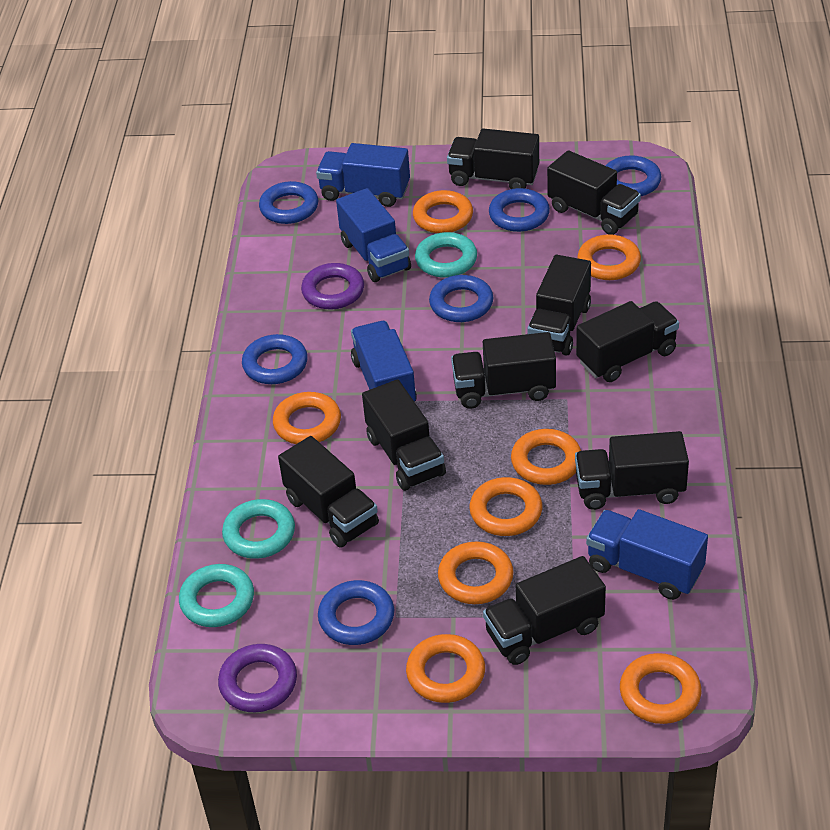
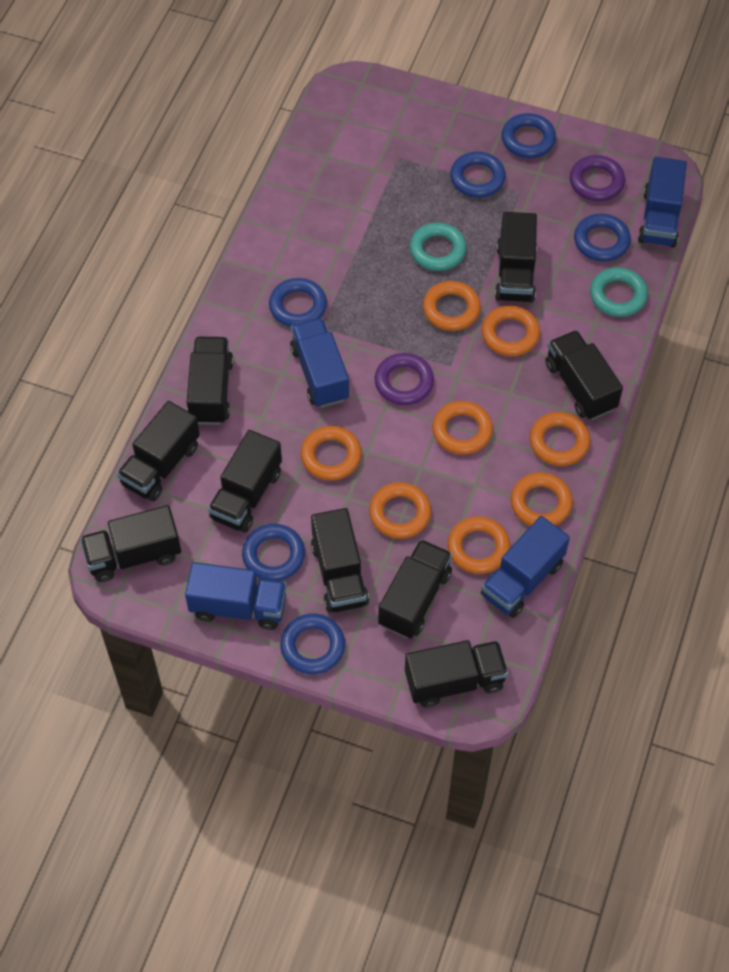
turquoise ring: 3 -> 2

